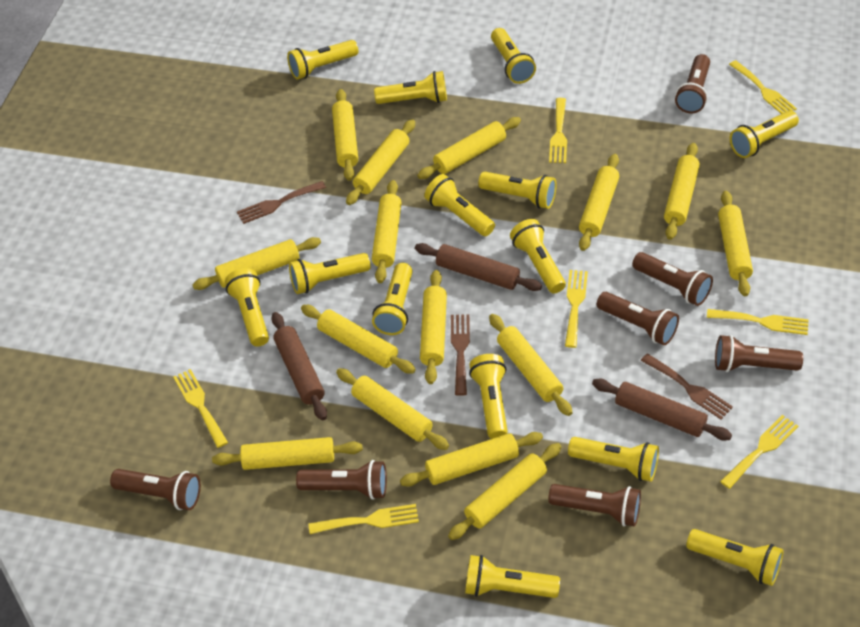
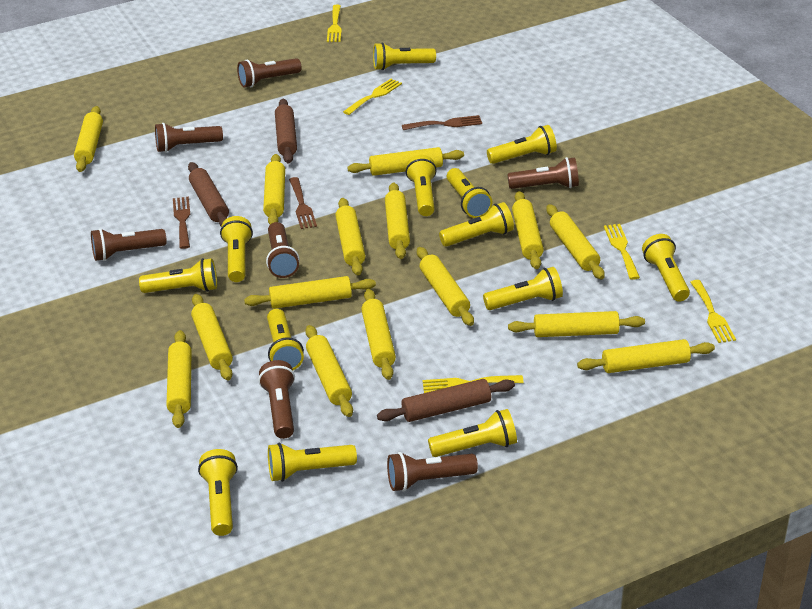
yellow flashlight: 14 -> 13
yellow fork: 7 -> 5

